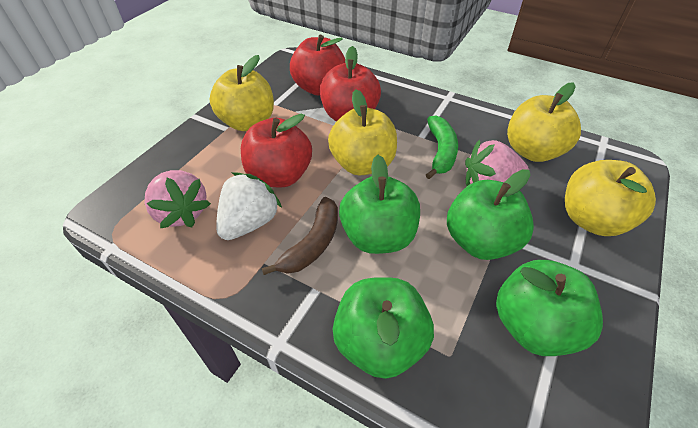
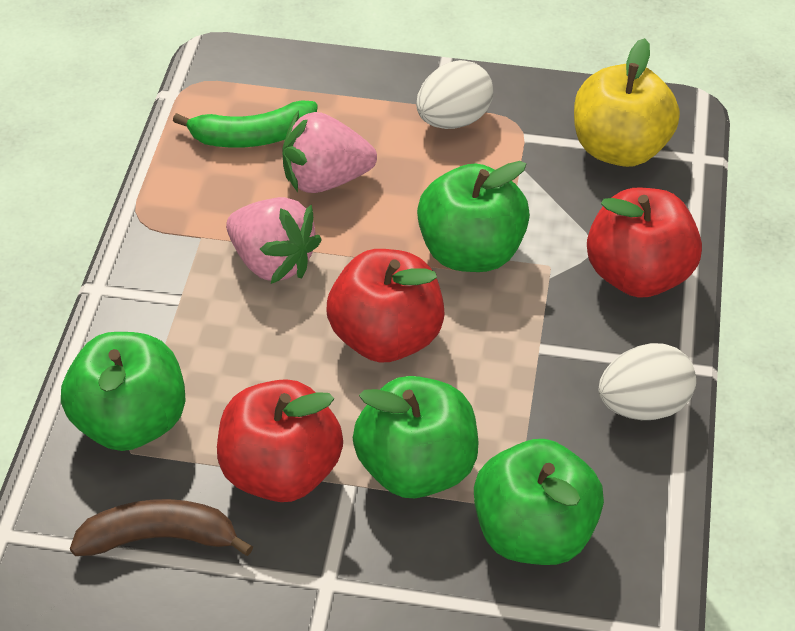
white egg: 0 -> 2
white strawberry: 1 -> 0
yellow apple: 4 -> 1

